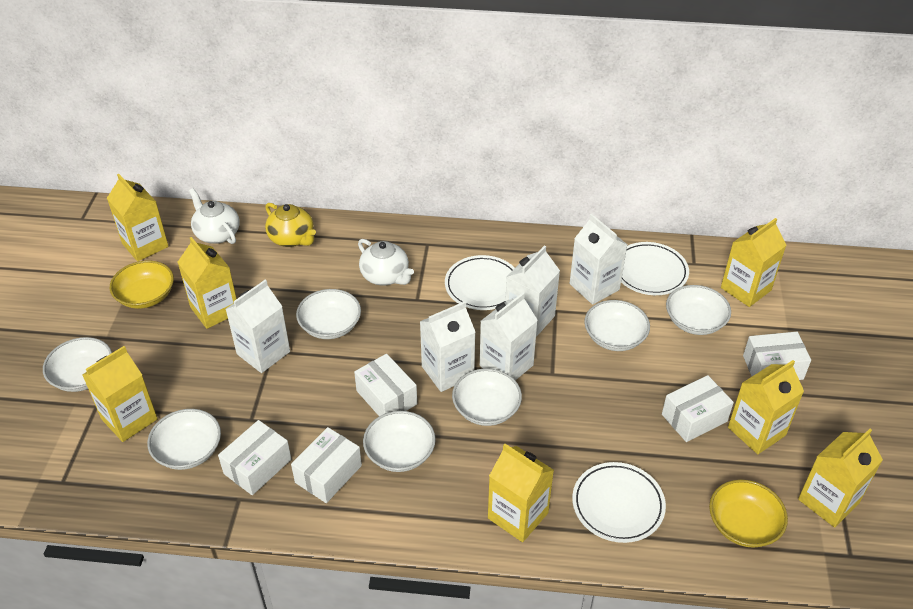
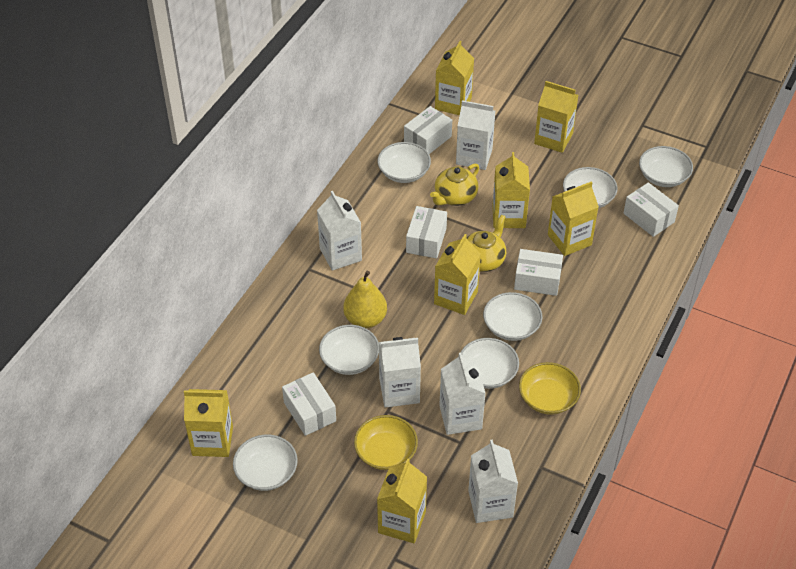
white plate: 3 -> 0
white teapot: 2 -> 0
yellow pear: 0 -> 1
yellow teapot: 1 -> 2

